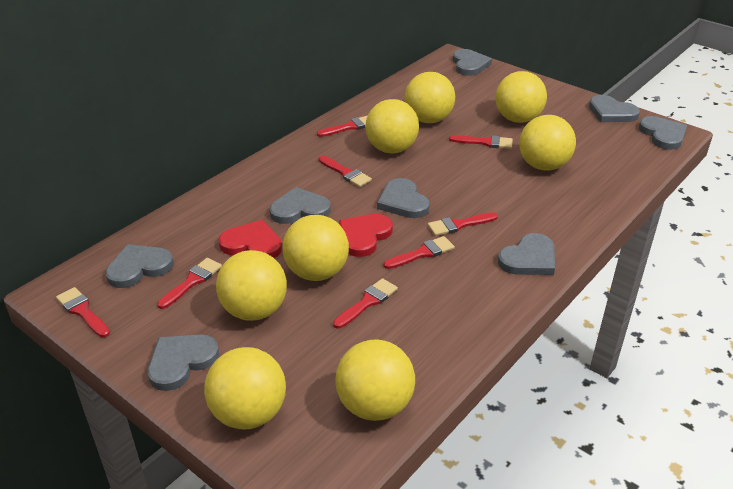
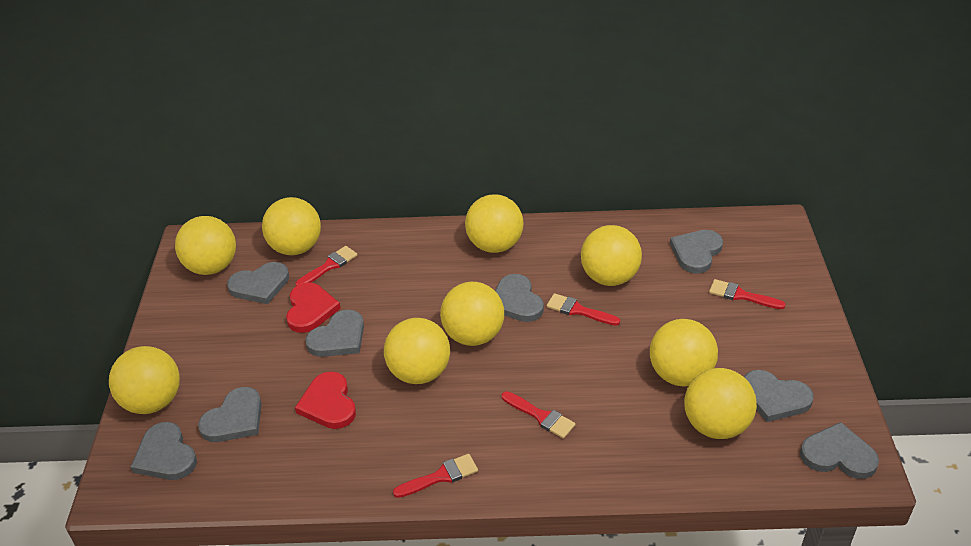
red brush: 8 -> 5
yellow ball: 8 -> 9

